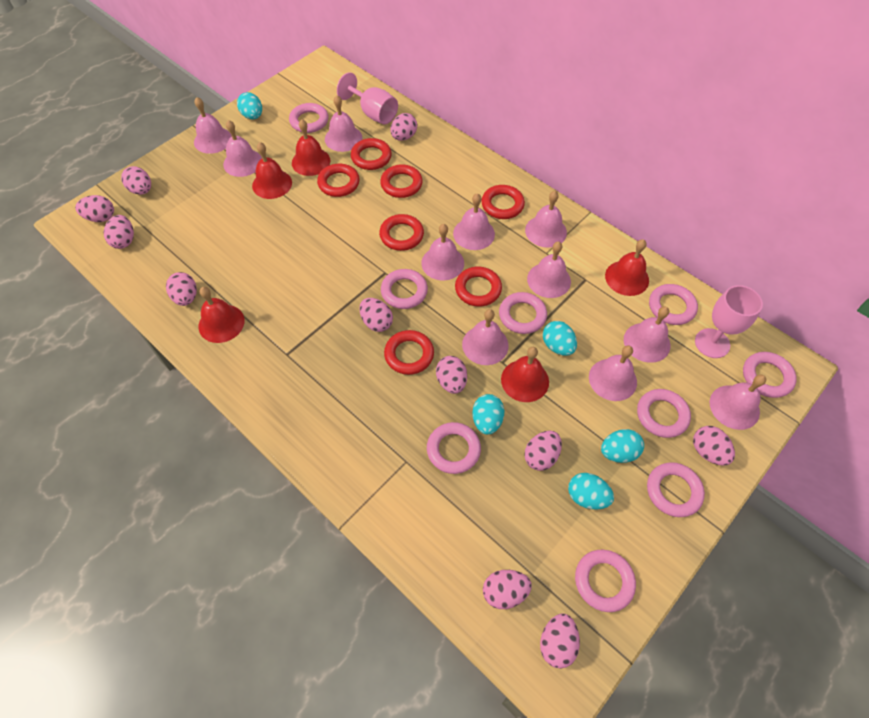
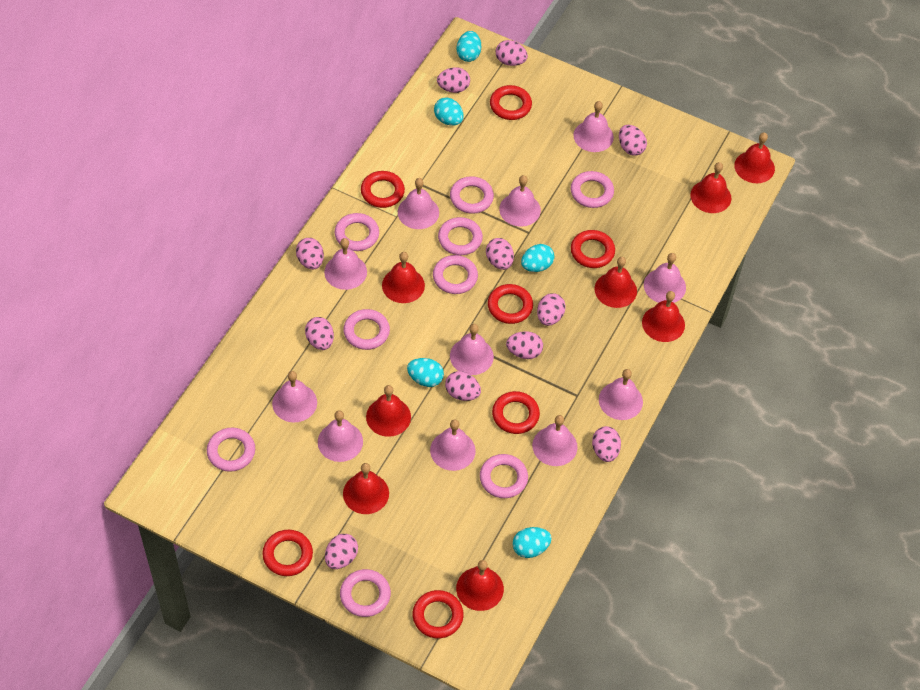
pink goblet: 2 -> 0
red bell: 5 -> 8

